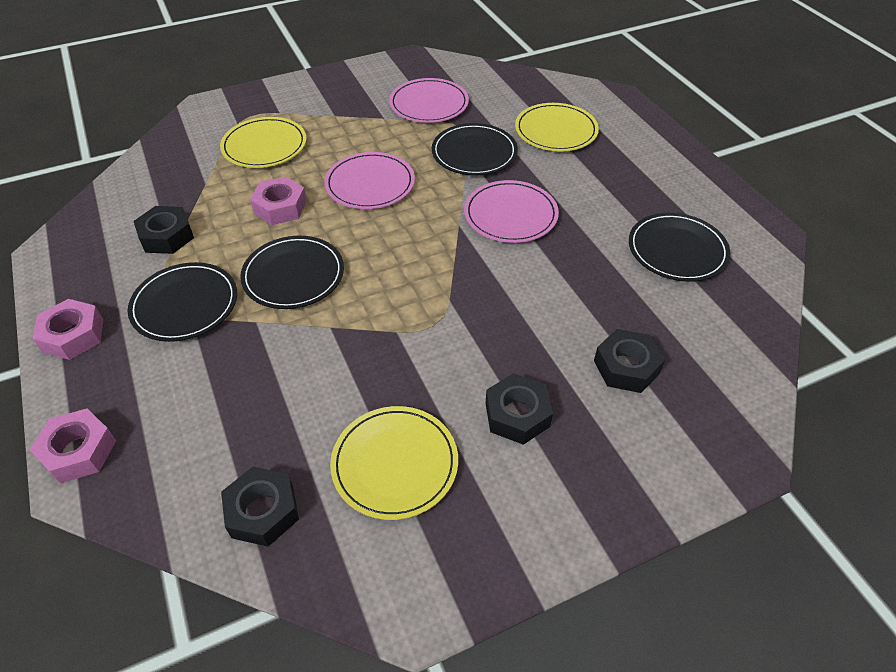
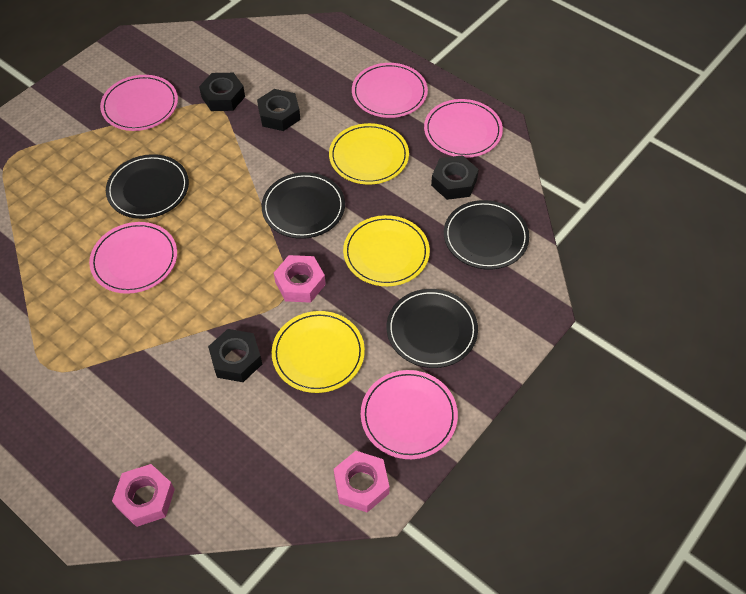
pink plate: 3 -> 5

